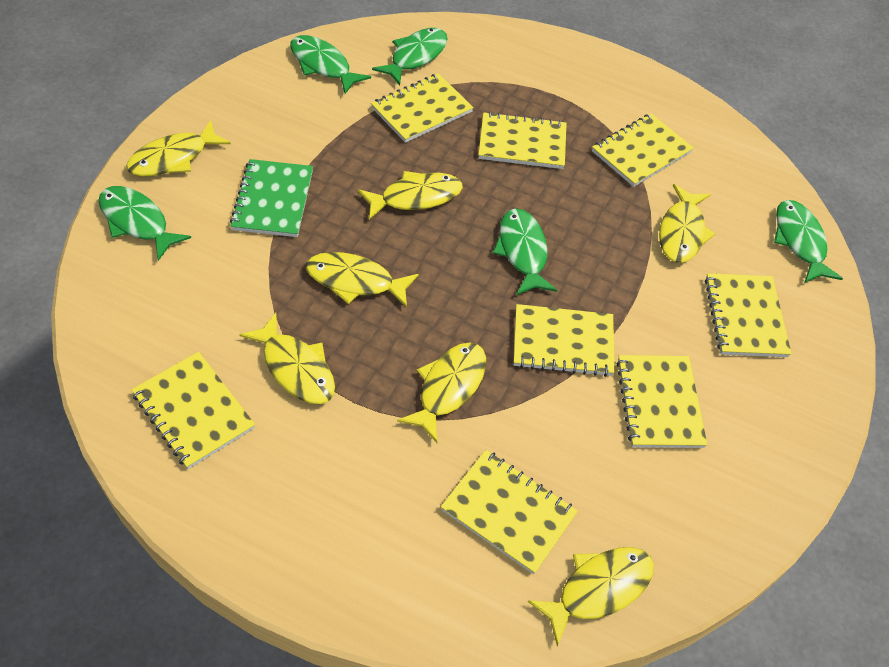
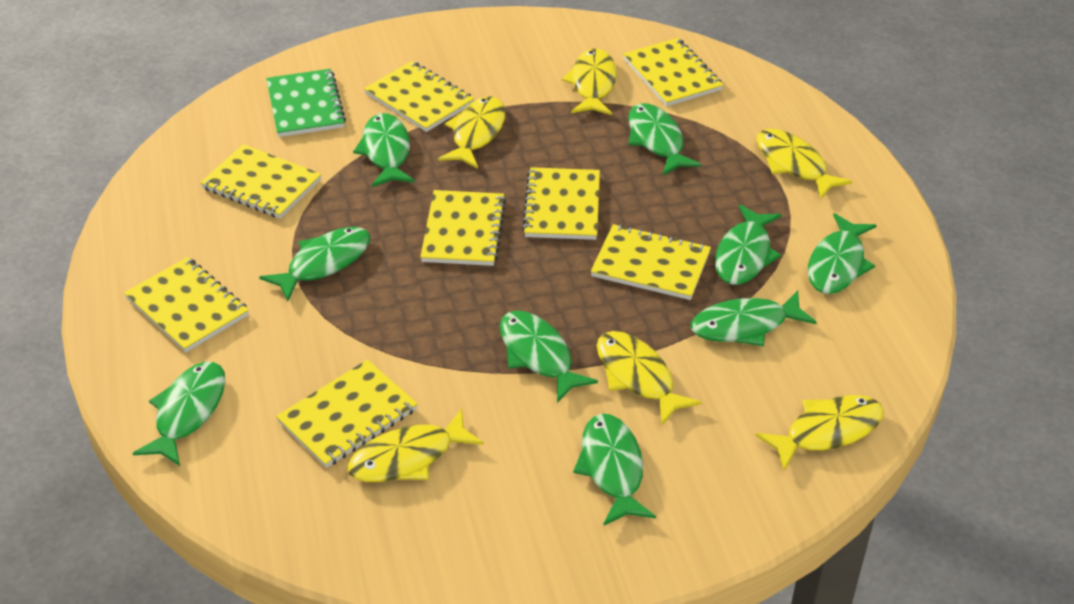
green fish: 5 -> 9
yellow fish: 7 -> 6

